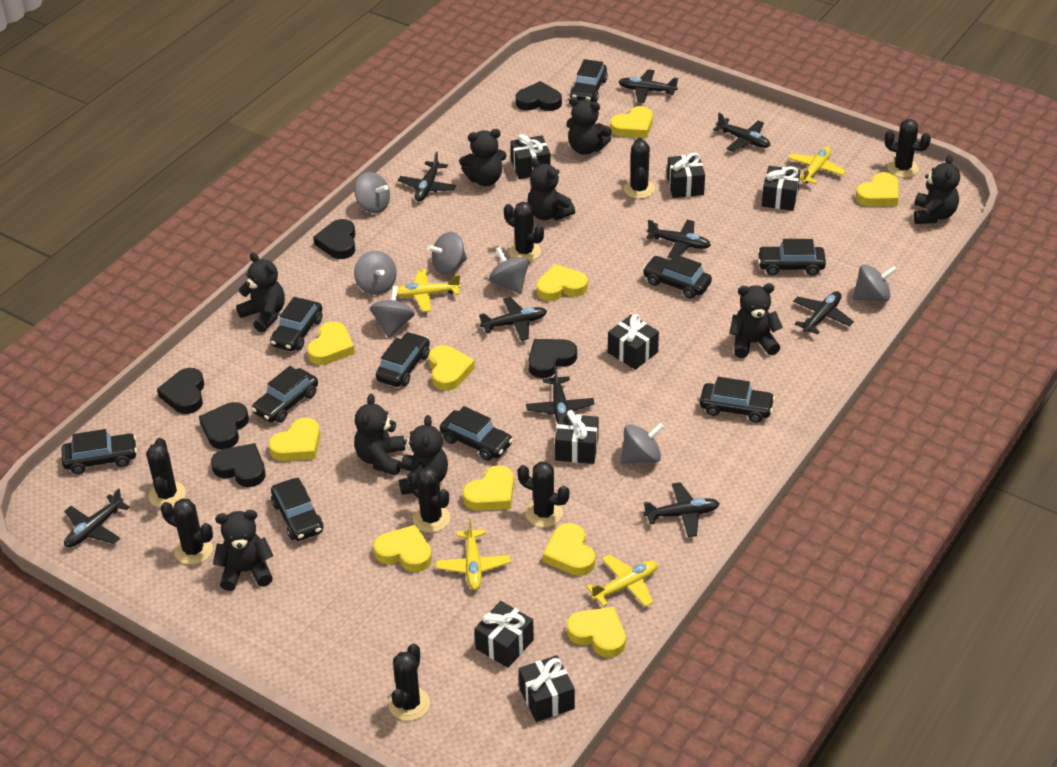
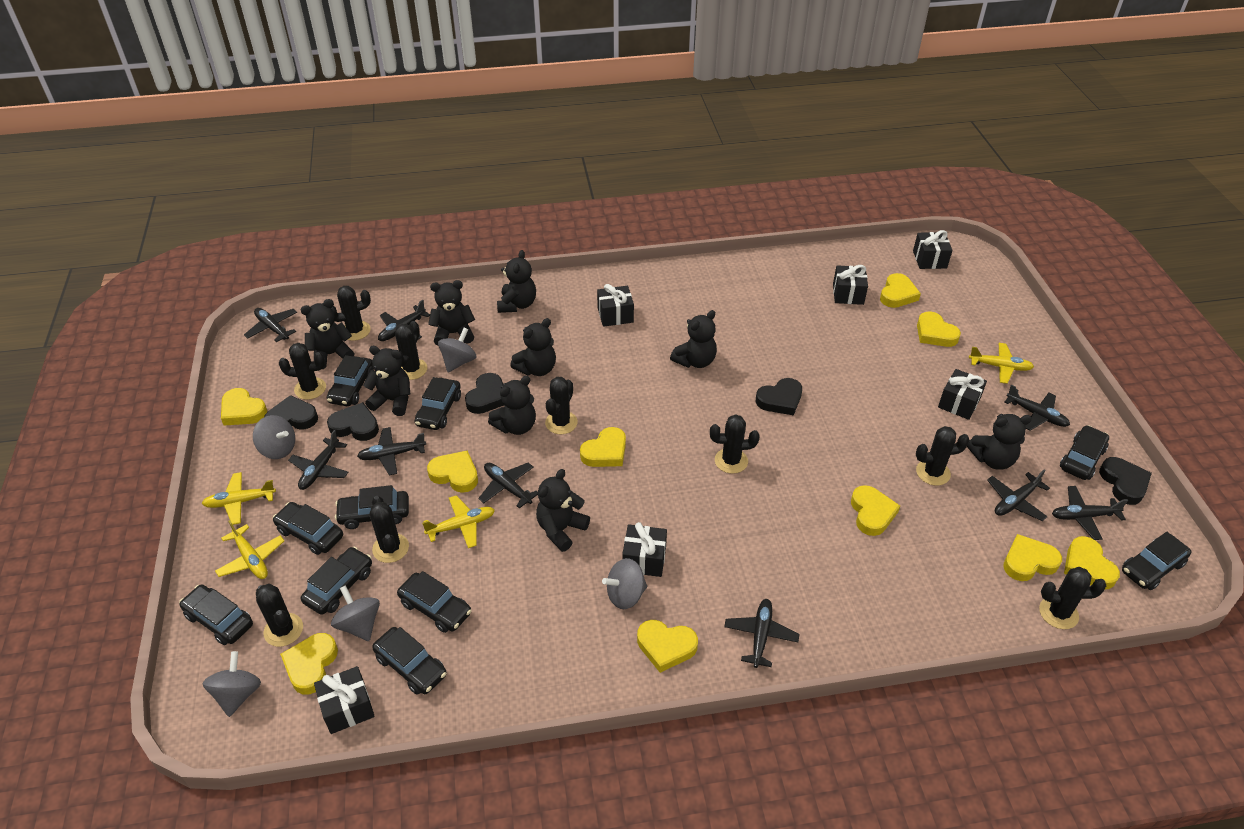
black cactus: 8 -> 9
black gift: 7 -> 6
black heart: 6 -> 5
grey spinning top: 7 -> 5

